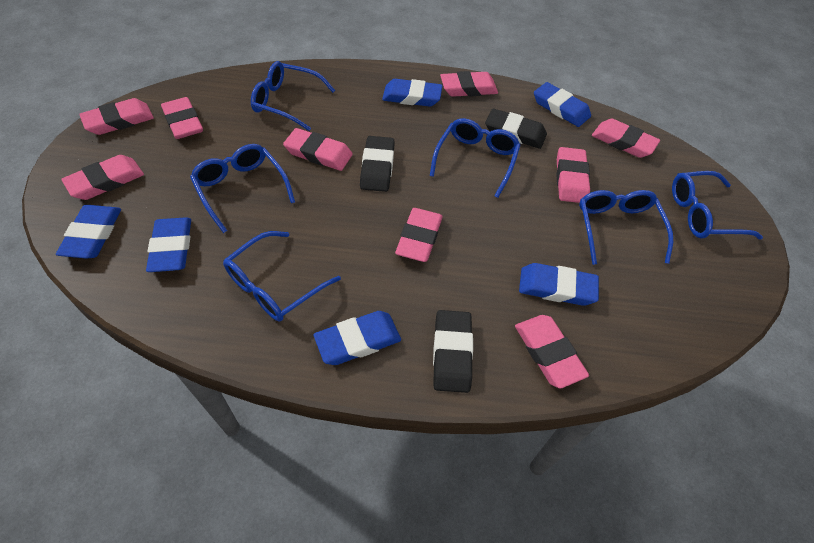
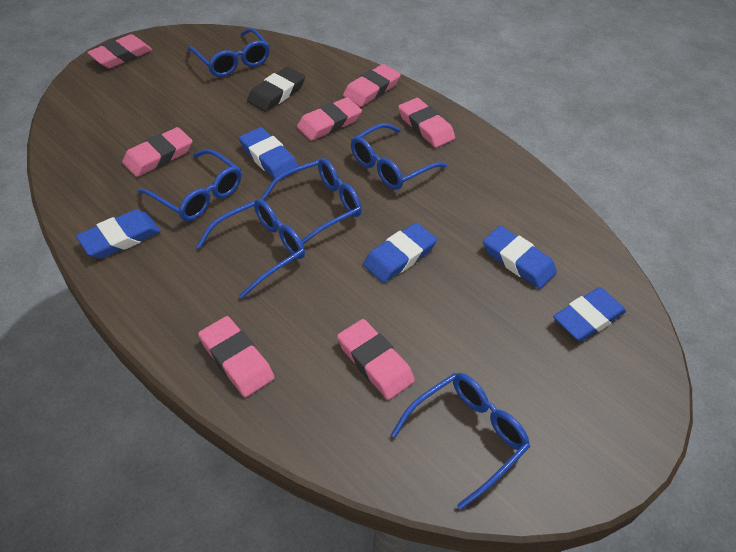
black eraser: 3 -> 1
blue eraser: 6 -> 5
pink eraser: 9 -> 7

